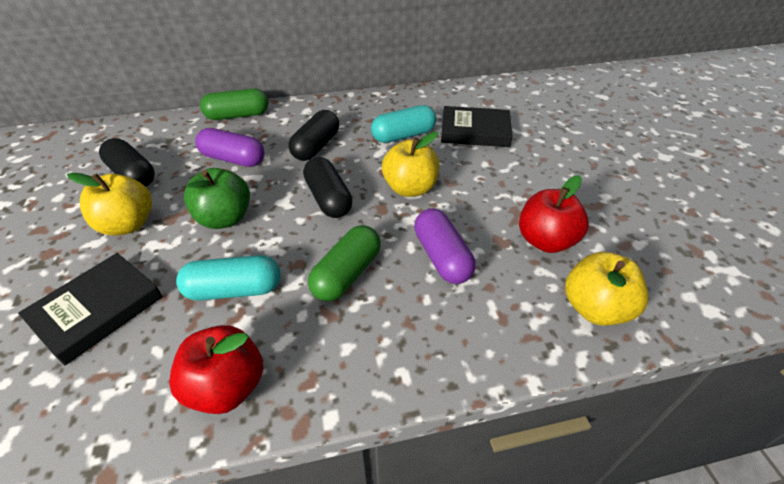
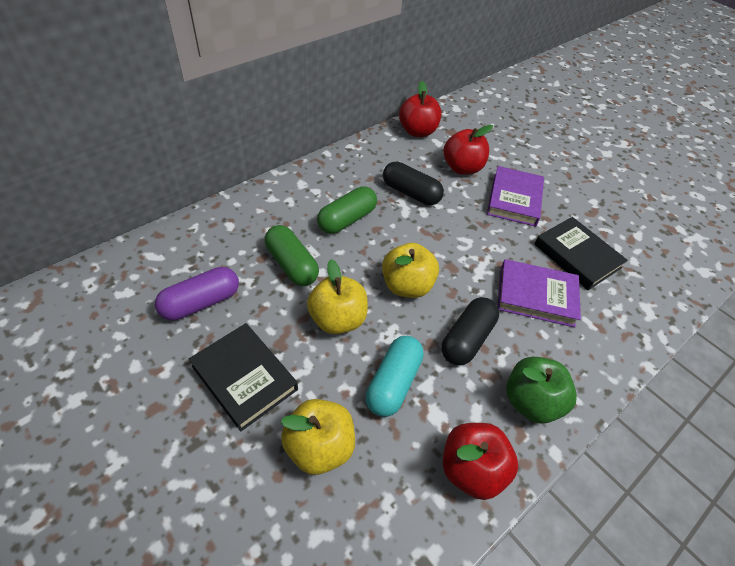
black capsule: 3 -> 2
purple book: 0 -> 2
purple capsule: 2 -> 1
red apple: 2 -> 3
turquoise capsule: 2 -> 1

